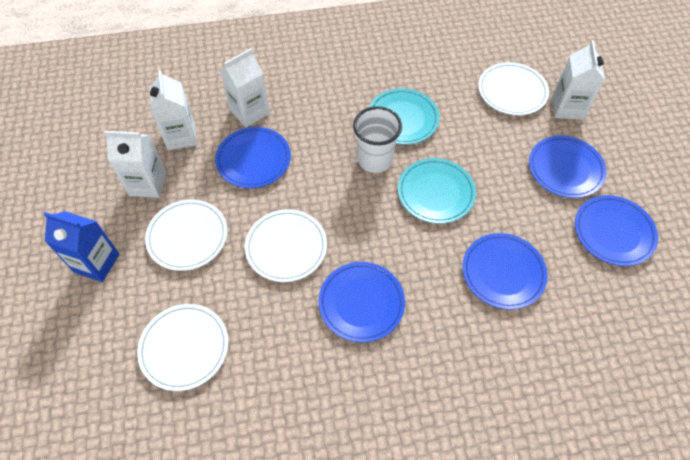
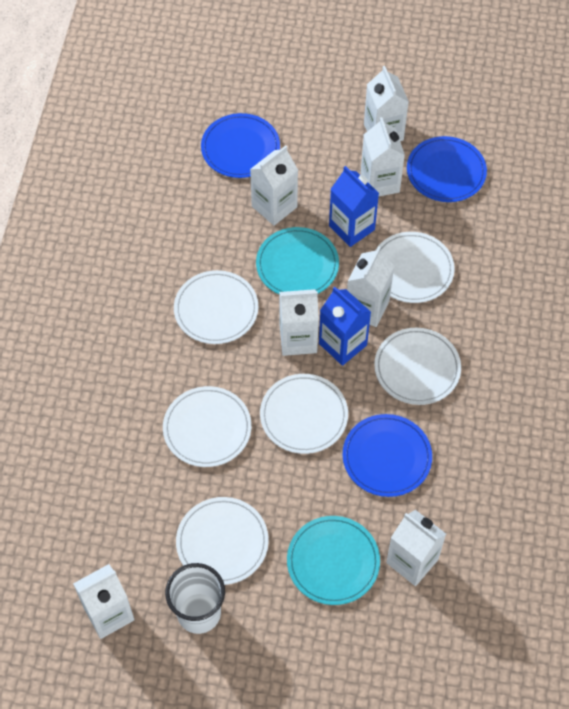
blue carton: 1 -> 2
blue plate: 5 -> 3
white carton: 4 -> 7
white plate: 4 -> 6

